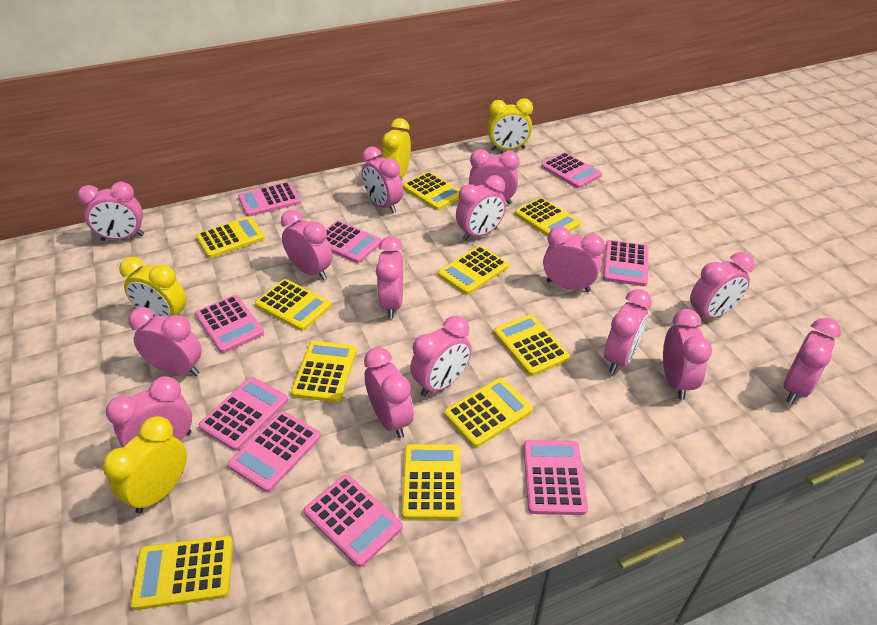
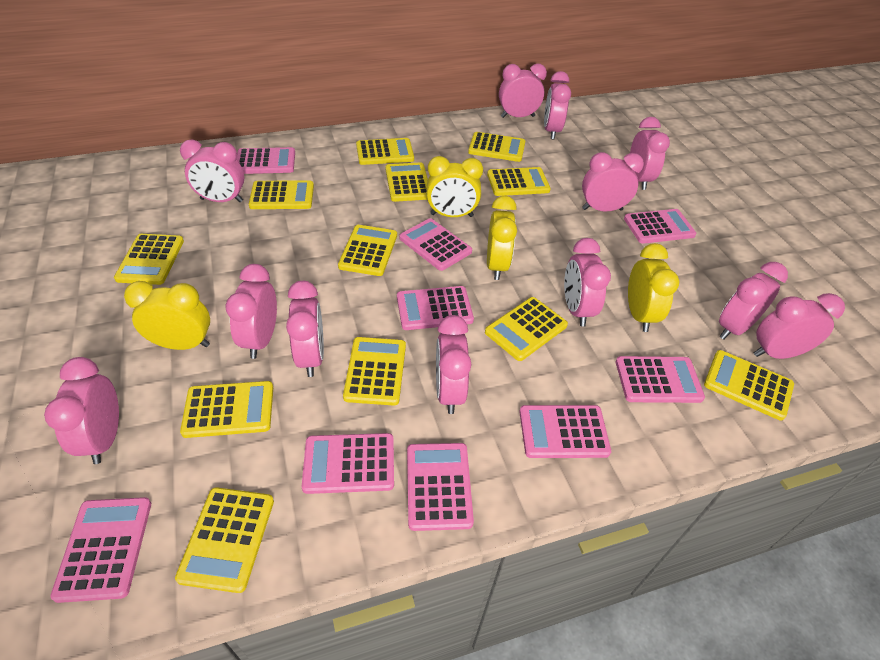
pink clock: 15 -> 12
yellow calculator: 10 -> 12

